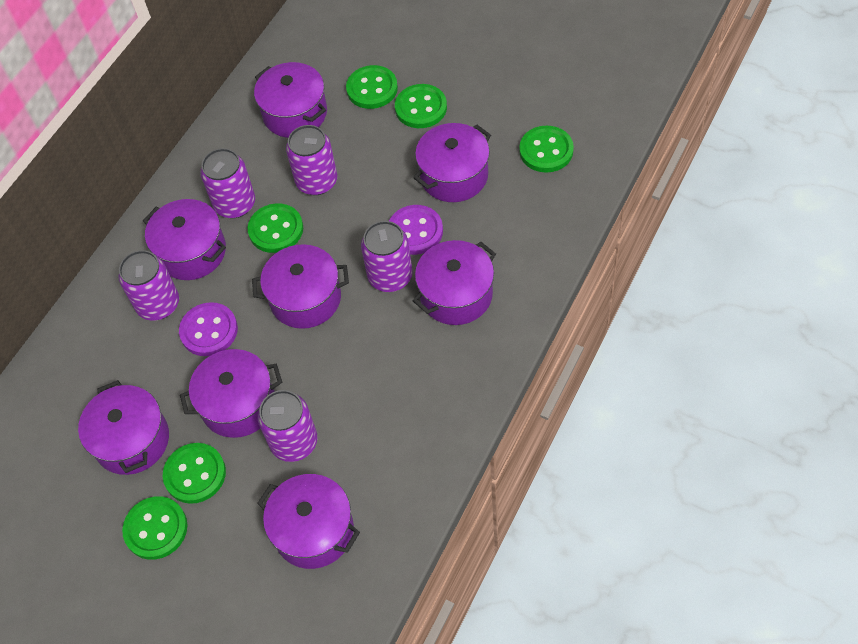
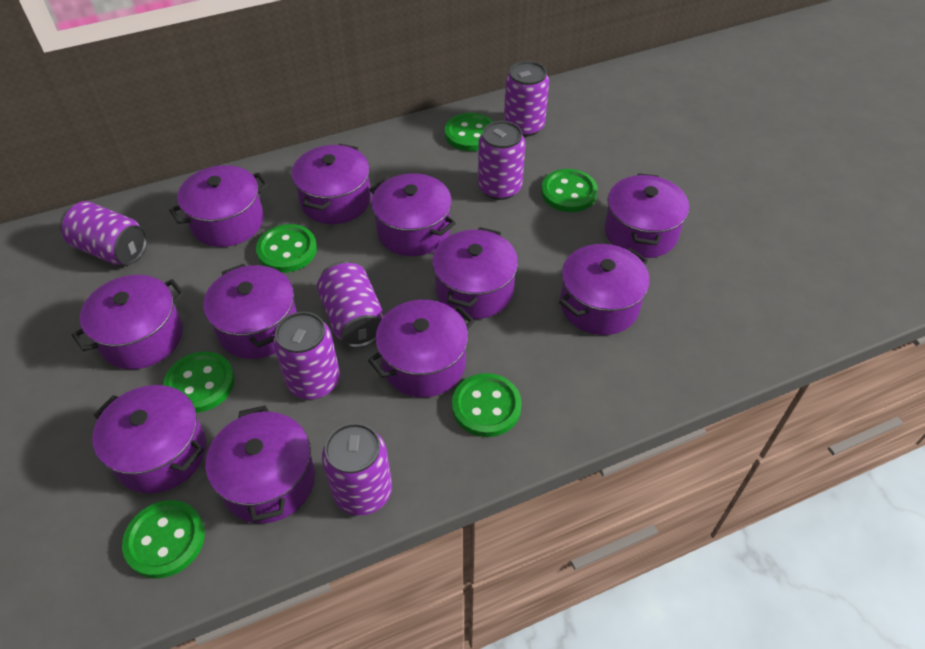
purple button: 2 -> 0
purple can: 5 -> 6
purple pot: 8 -> 11

